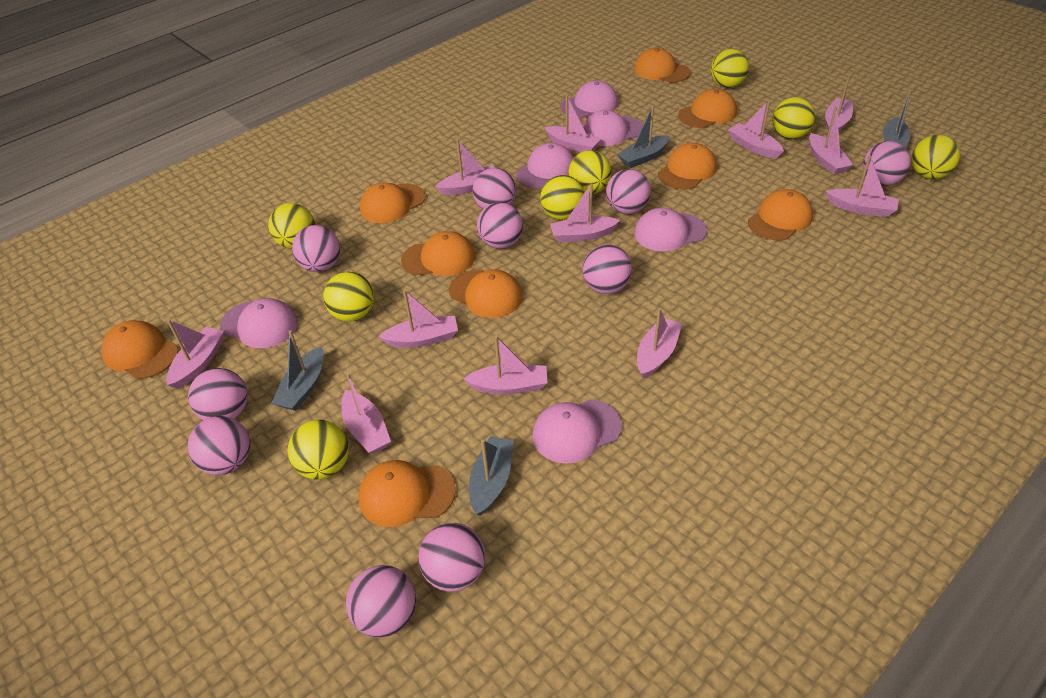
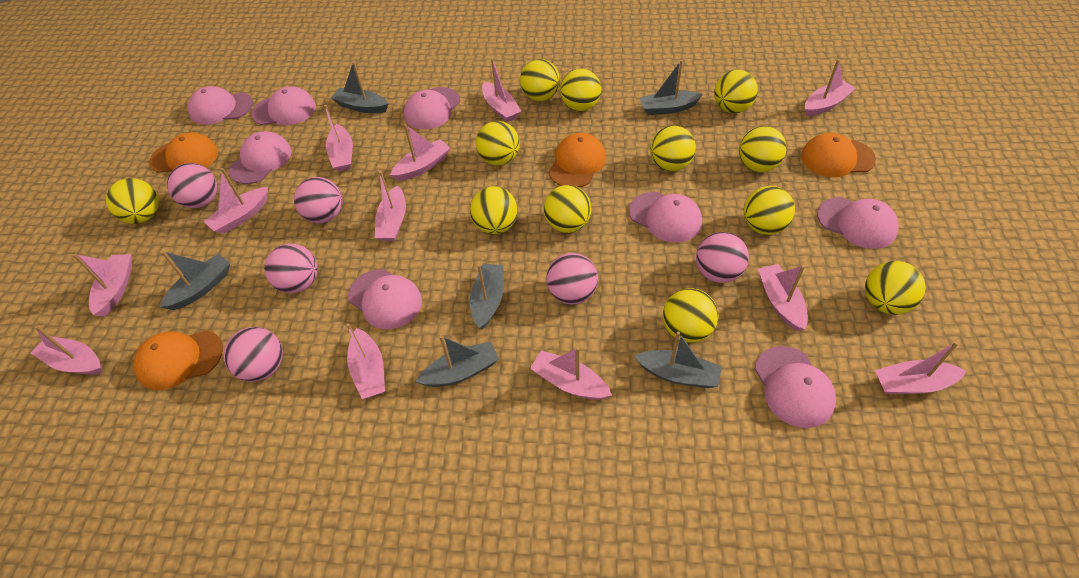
grey boat: 4 -> 6
orange cap: 9 -> 4
pink ball: 10 -> 6
pink cap: 6 -> 8
yellow ball: 8 -> 12

